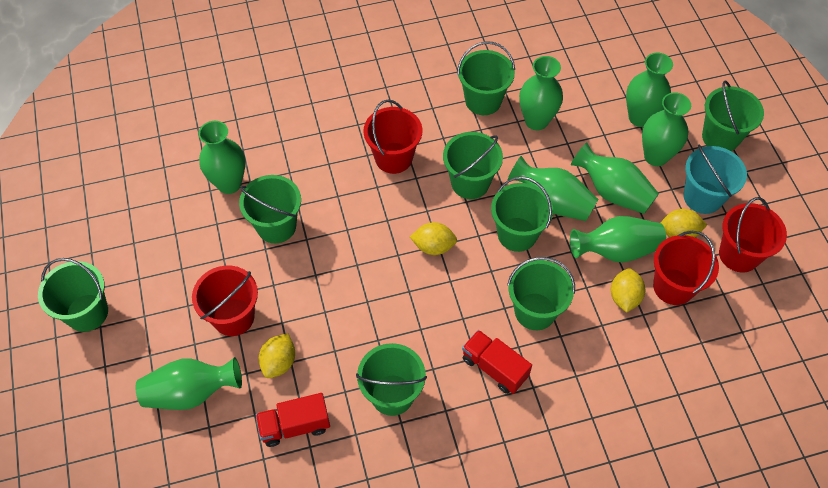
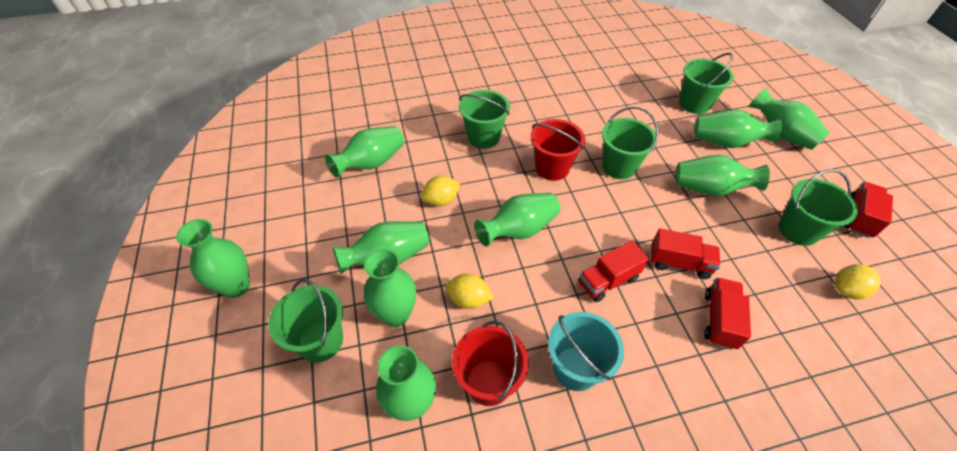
green bucket: 8 -> 5
green vase: 8 -> 9
red bucket: 4 -> 2
red truck: 2 -> 4
yellow lemon: 4 -> 3

